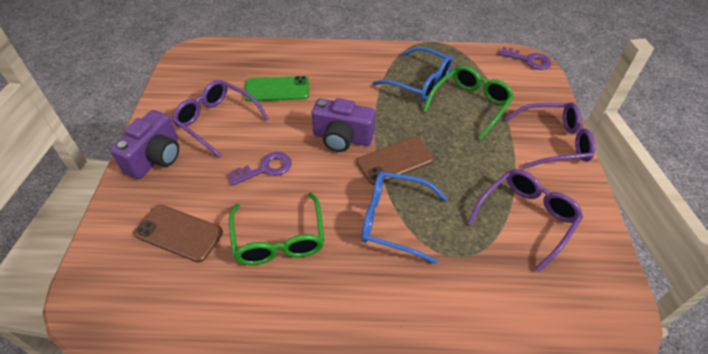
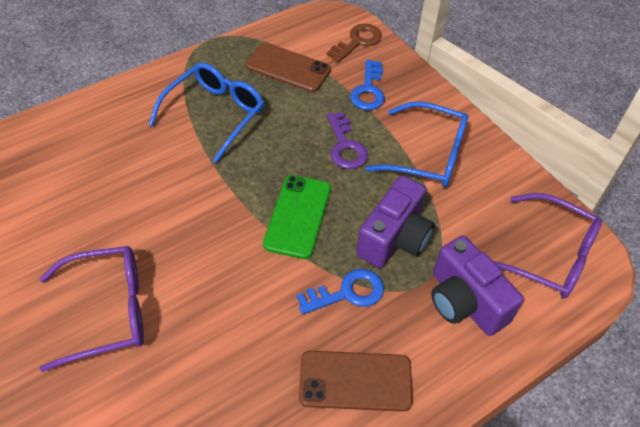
blue key: 0 -> 2
brown key: 0 -> 1
green glasses: 2 -> 0
purple glasses: 3 -> 2
purple key: 2 -> 1

